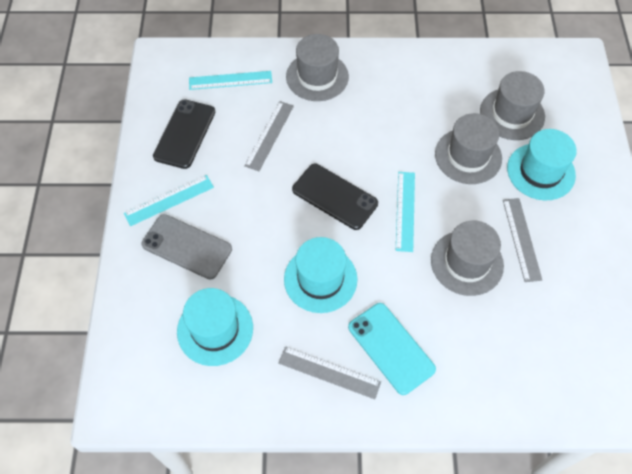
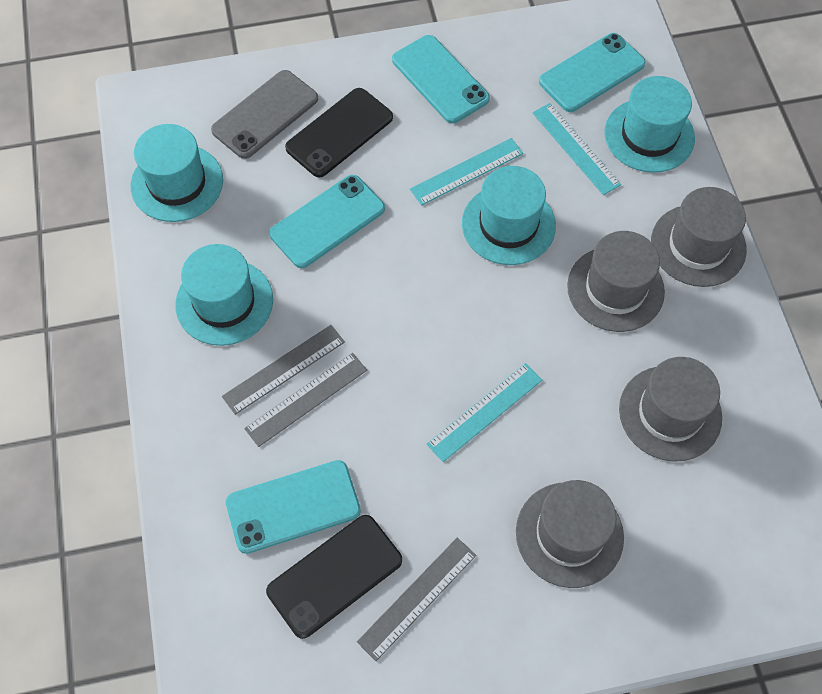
turquoise hat: 3 -> 4
turquoise phone: 1 -> 4

